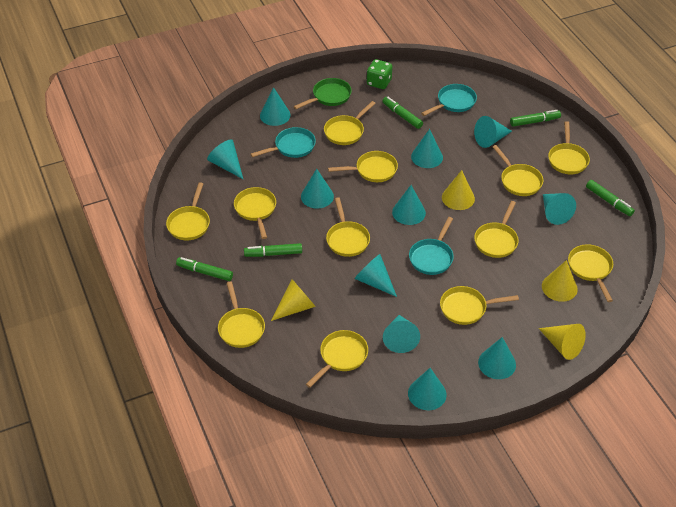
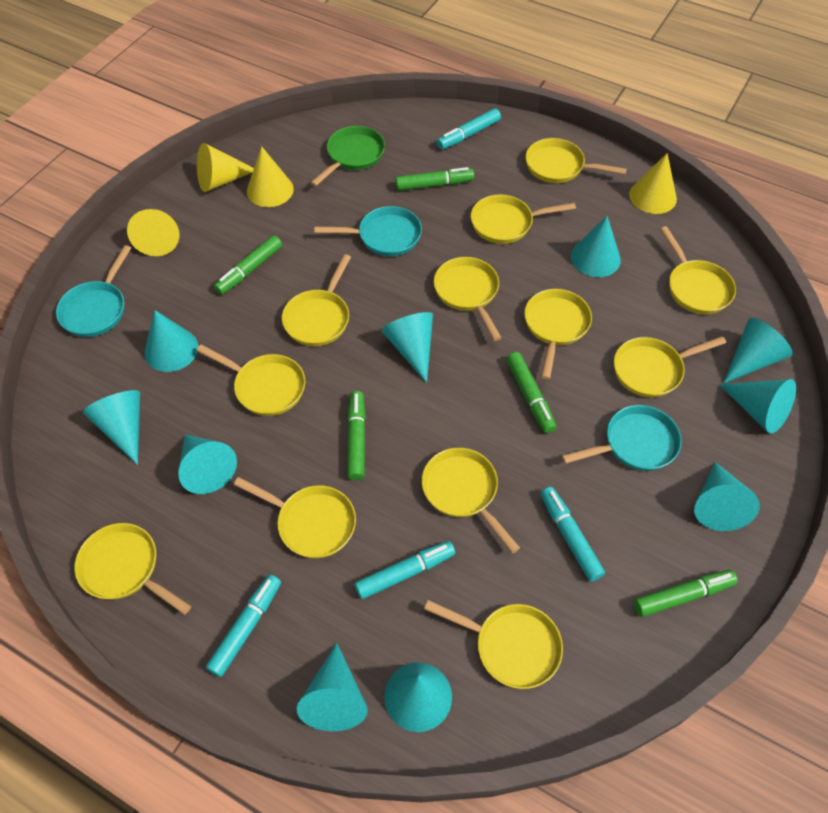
green dice: 1 -> 0
turquoise cone: 11 -> 10
turquoise marker: 0 -> 4

